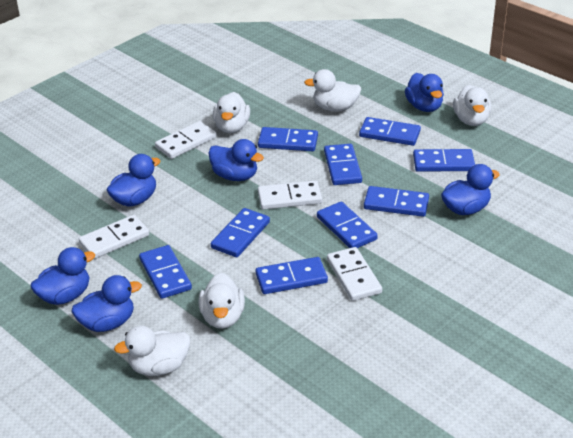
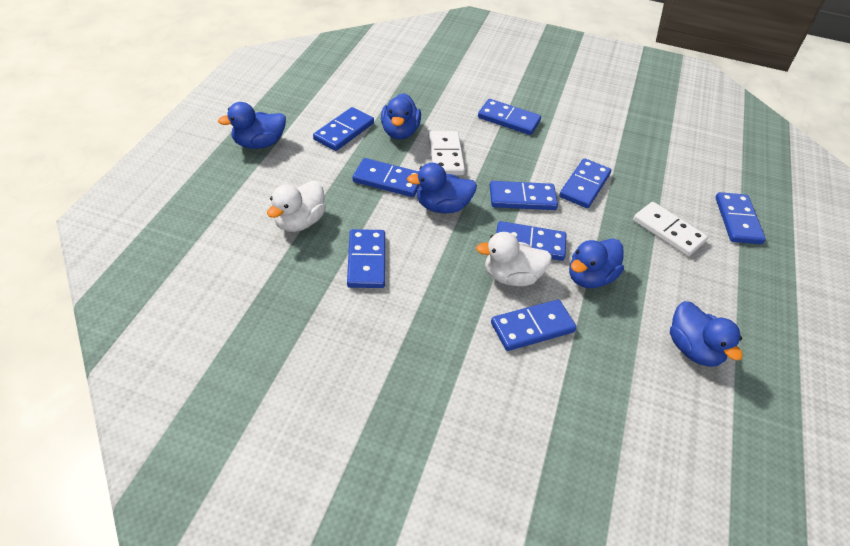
blue duck: 6 -> 5
white domino: 4 -> 2
white duck: 5 -> 2

